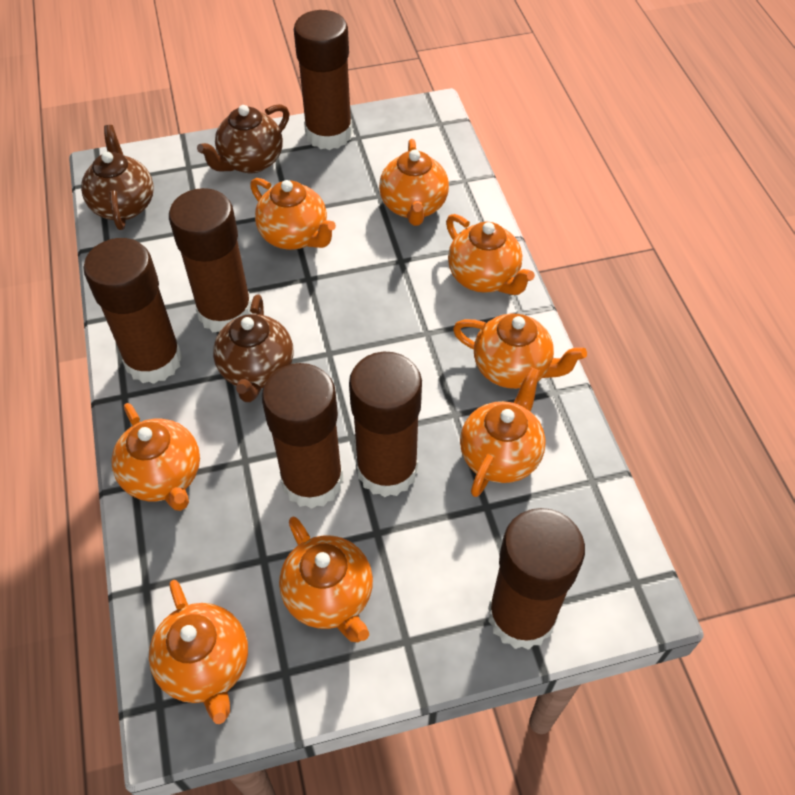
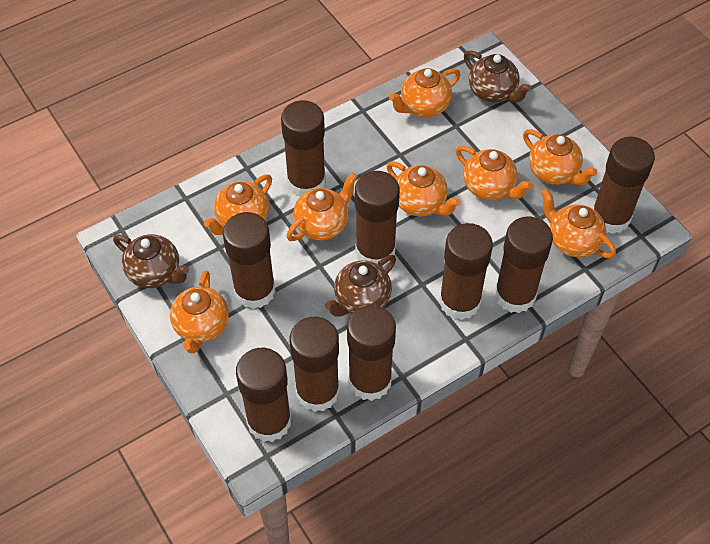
brown glue stick: 6 -> 9

